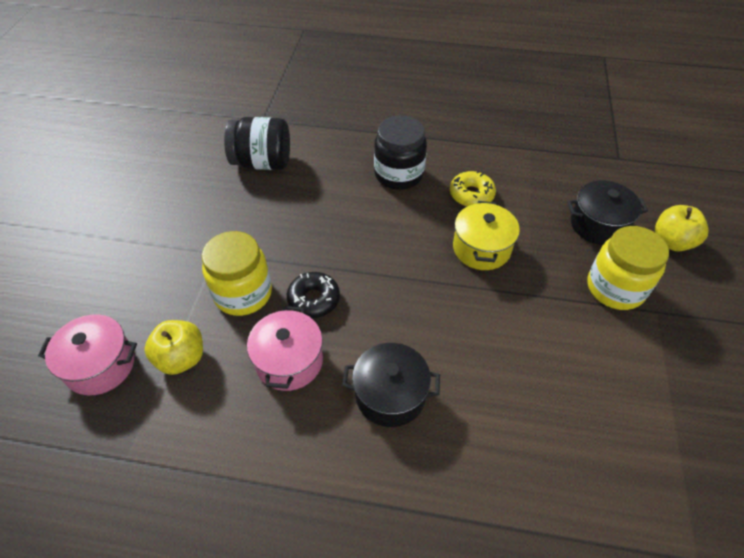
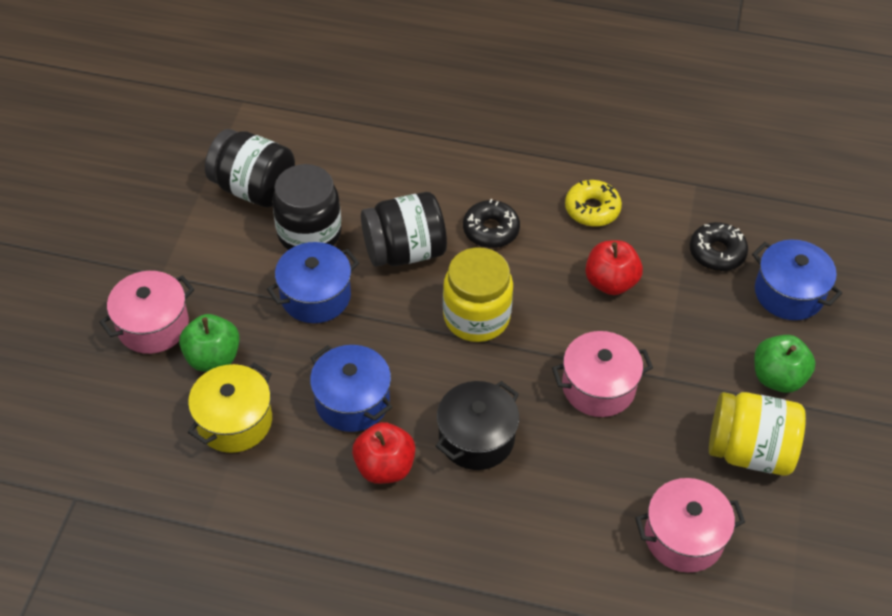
black donut: 1 -> 2
black jar: 2 -> 3
black pot: 2 -> 1
blue pot: 0 -> 3
green apple: 0 -> 2
pink pot: 2 -> 3
red apple: 0 -> 2
yellow apple: 2 -> 0

